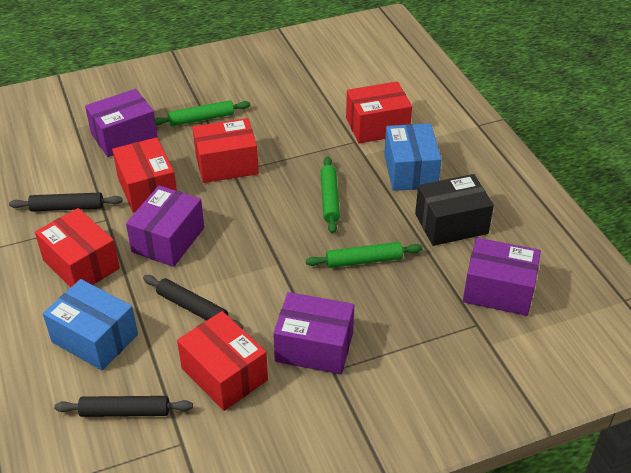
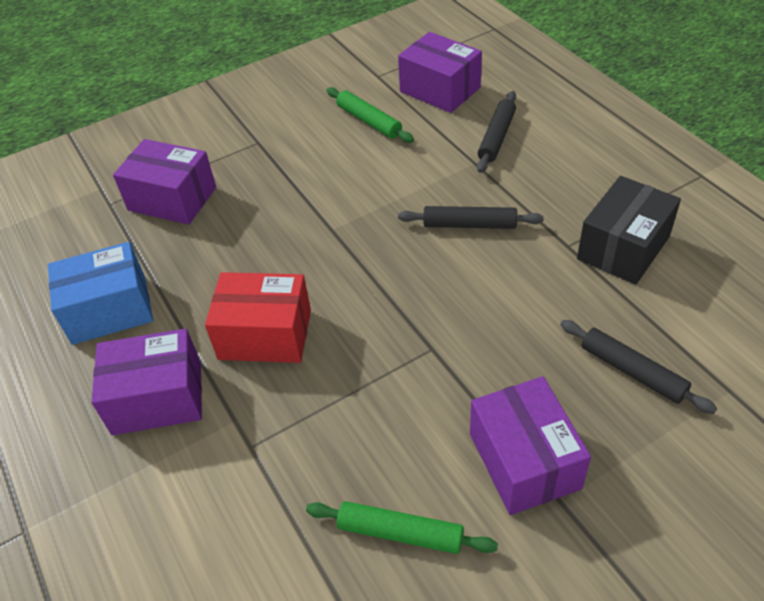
blue box: 2 -> 1
green rolling pin: 3 -> 2
red box: 5 -> 1

